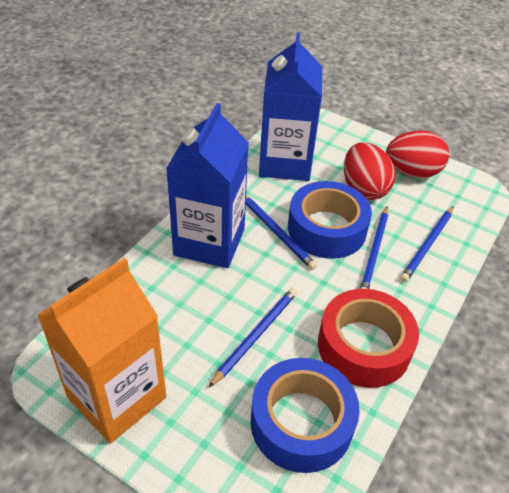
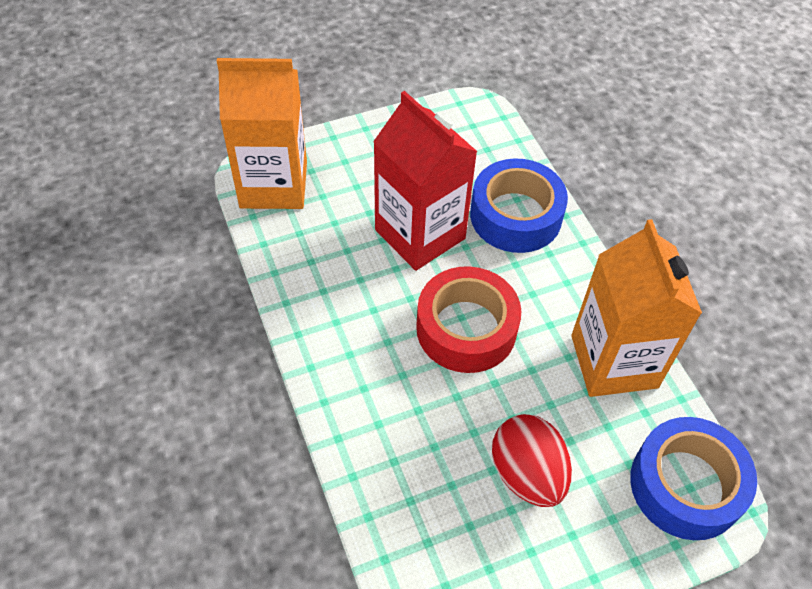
blue carton: 2 -> 0
blue pencil: 4 -> 0
orange carton: 1 -> 2
red carton: 0 -> 1
red egg: 2 -> 1

